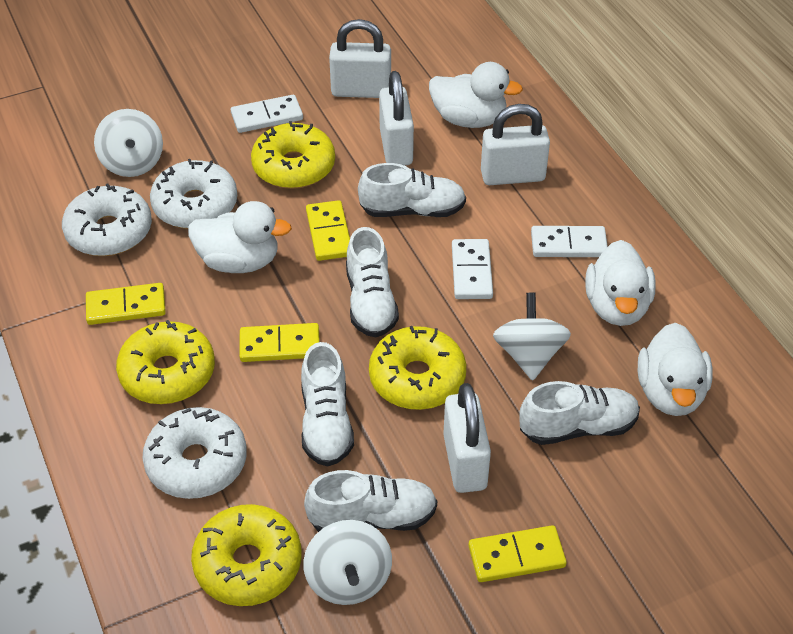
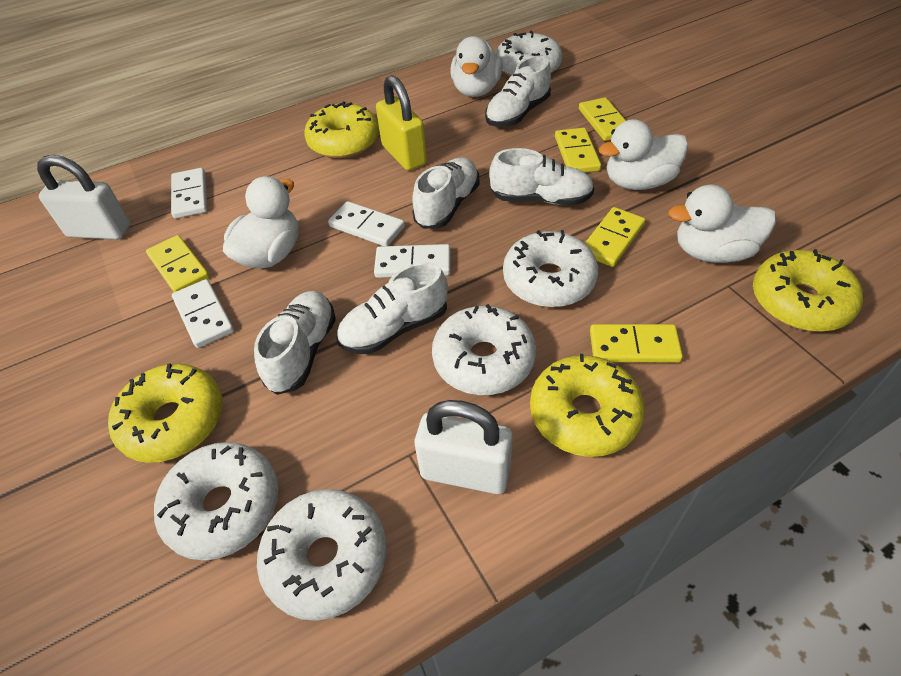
white domino: 3 -> 4
white donut: 3 -> 5
white padlock: 4 -> 2
white spinning top: 3 -> 0
yellow domino: 4 -> 5
yellow padlock: 0 -> 1

